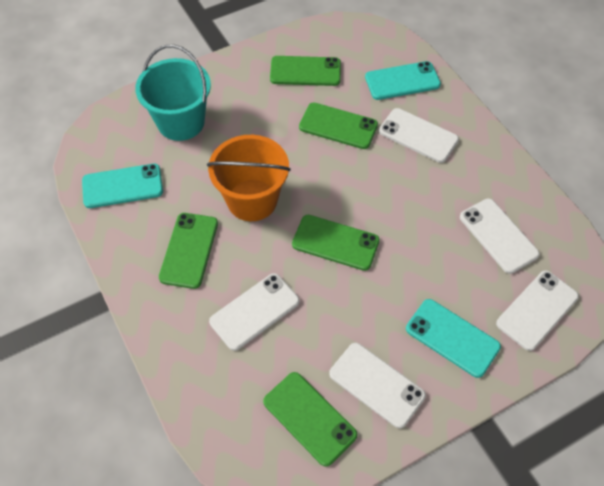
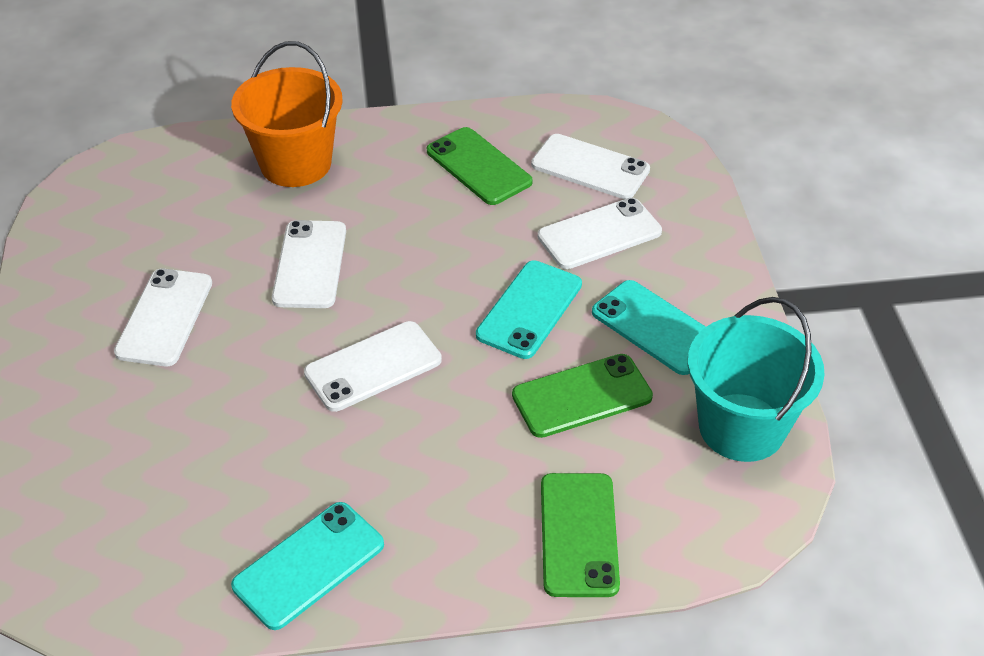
green phone: 5 -> 3

